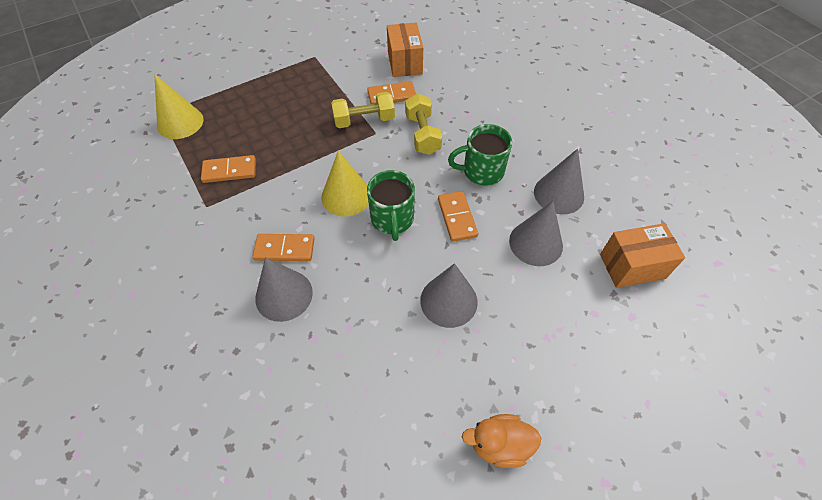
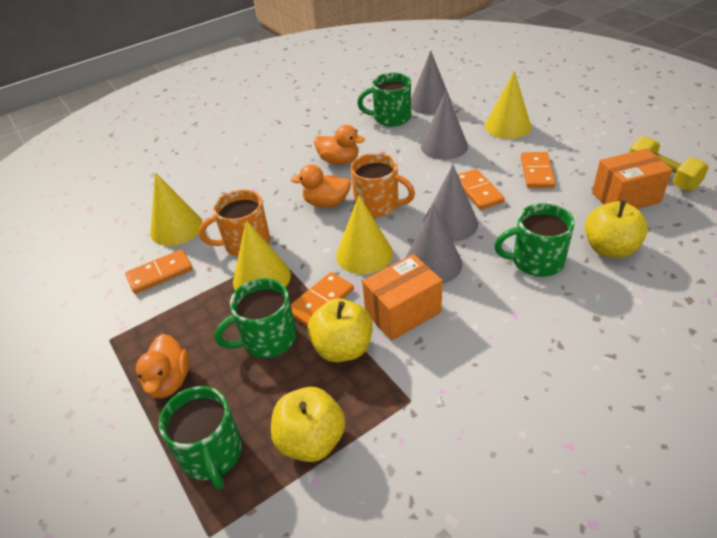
green mug: 2 -> 4
orange duck: 1 -> 3
orange mug: 0 -> 2
yellow apple: 0 -> 3
yellow cone: 2 -> 4
yellow dumbbell: 2 -> 1

